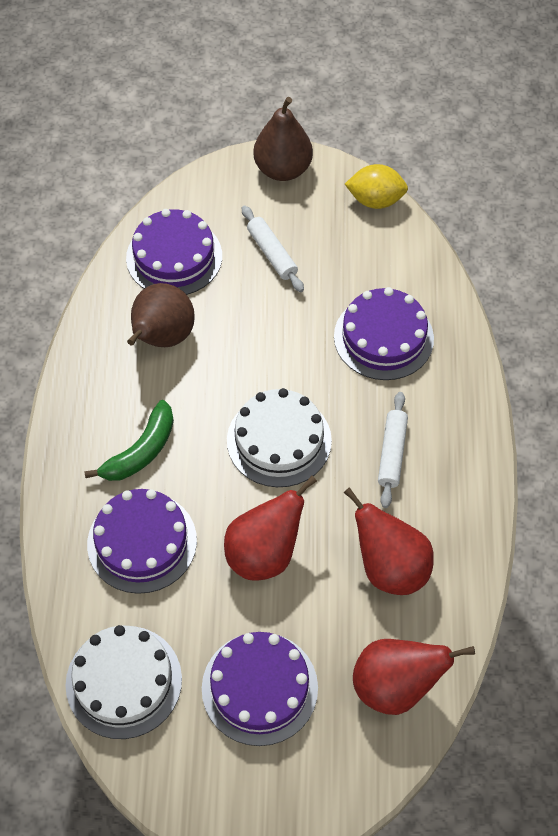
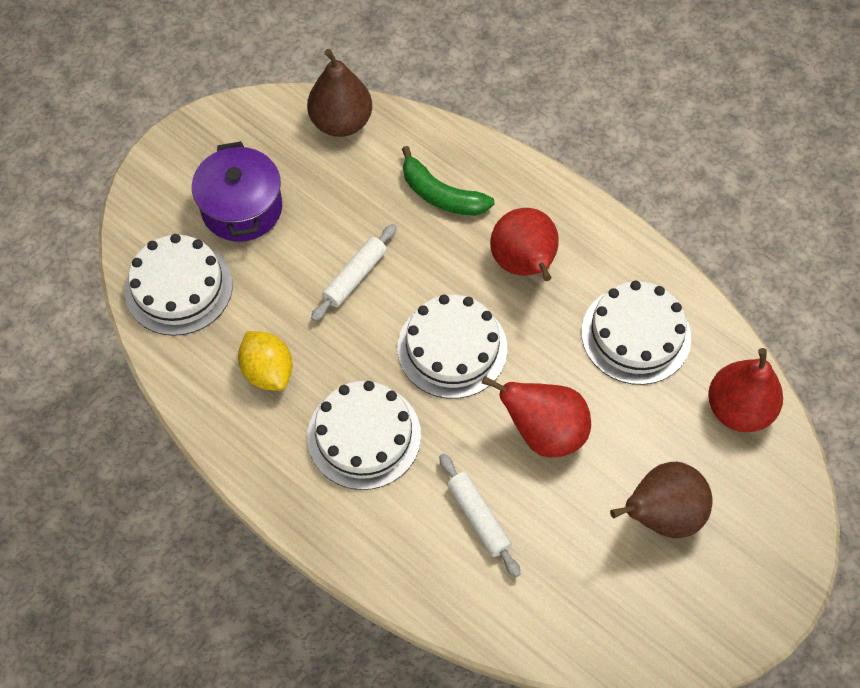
purple cake: 4 -> 0
purple pot: 0 -> 1
white cake: 2 -> 4

